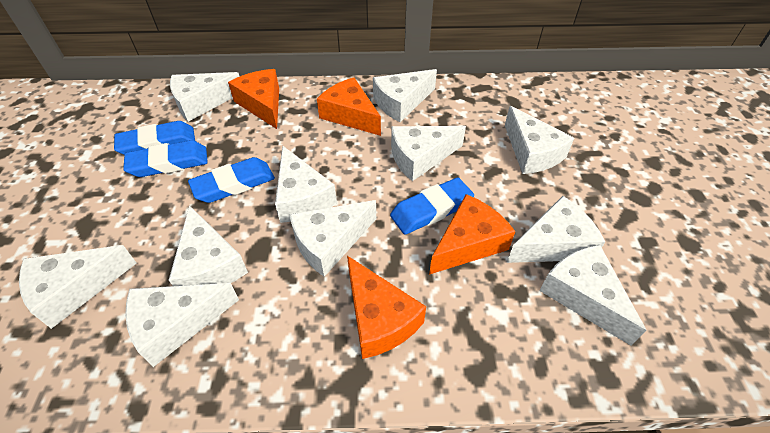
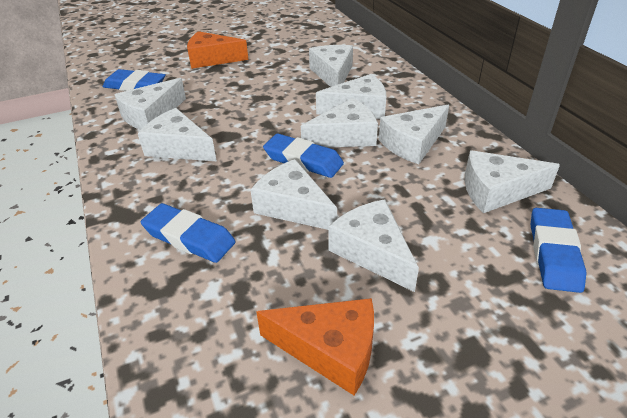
orange cheese: 4 -> 2
white cheese: 11 -> 9

